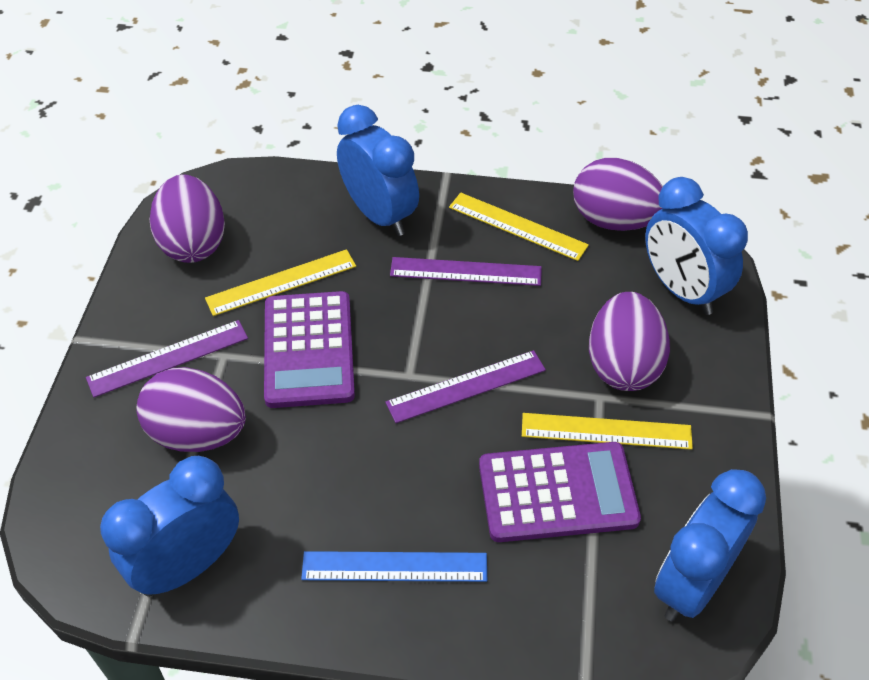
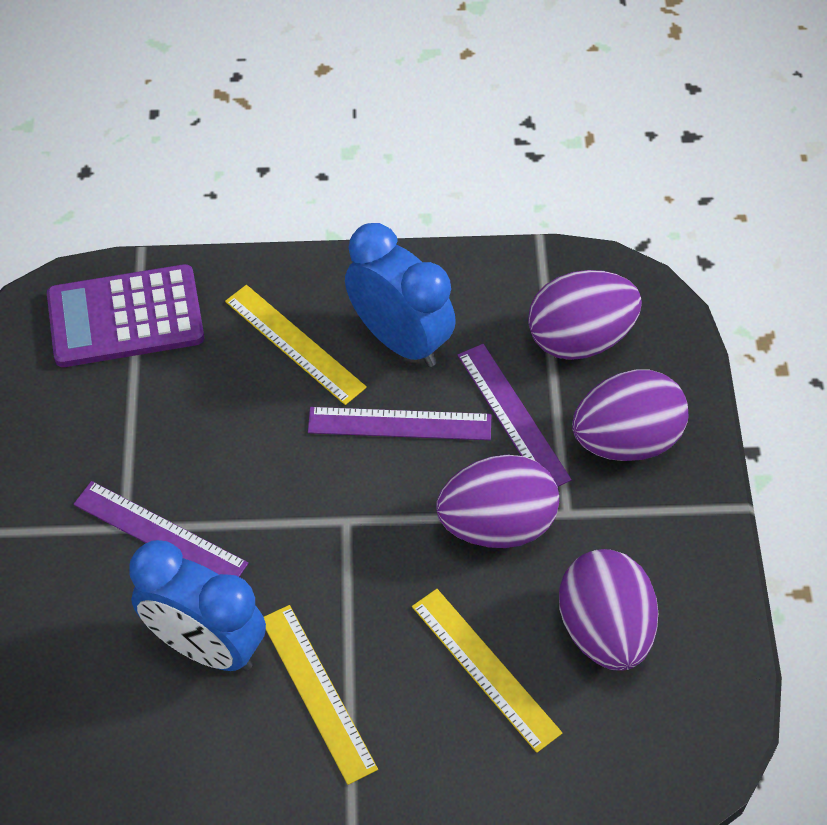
blue clock: 4 -> 2
blue ruler: 1 -> 0
purple calculator: 2 -> 1

